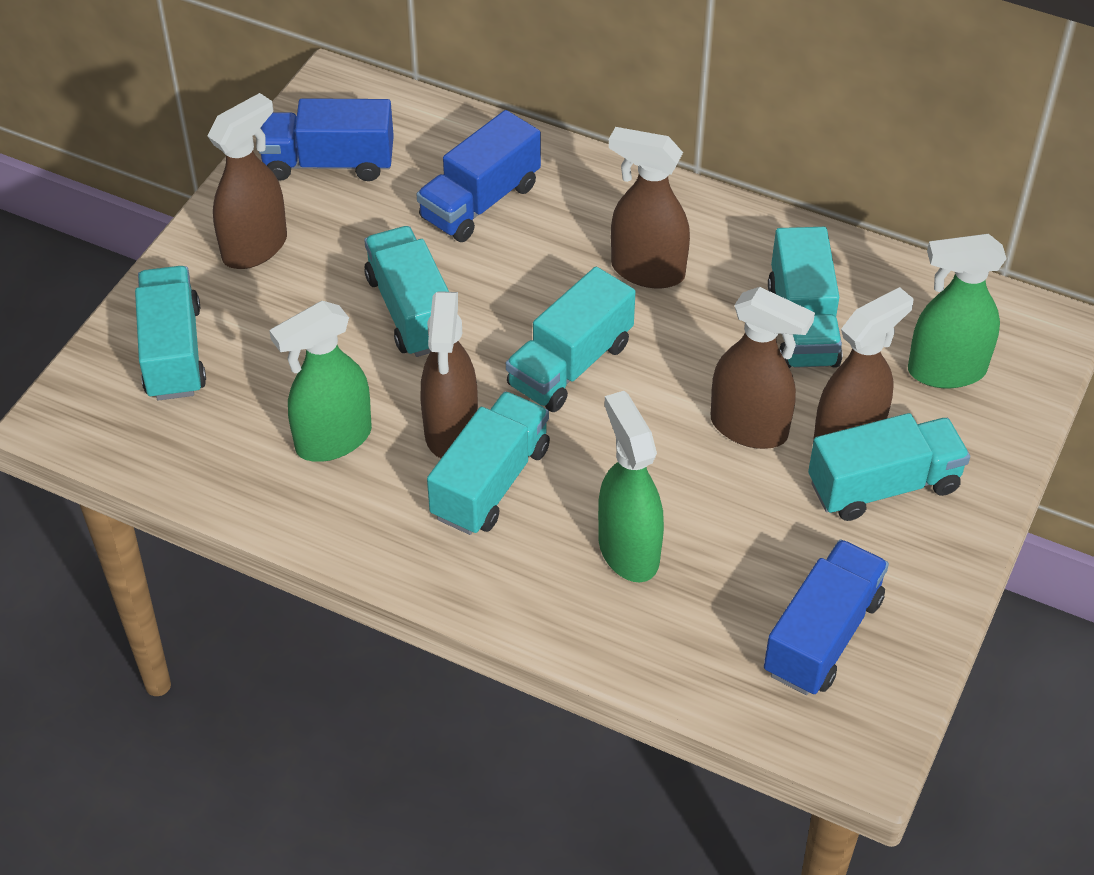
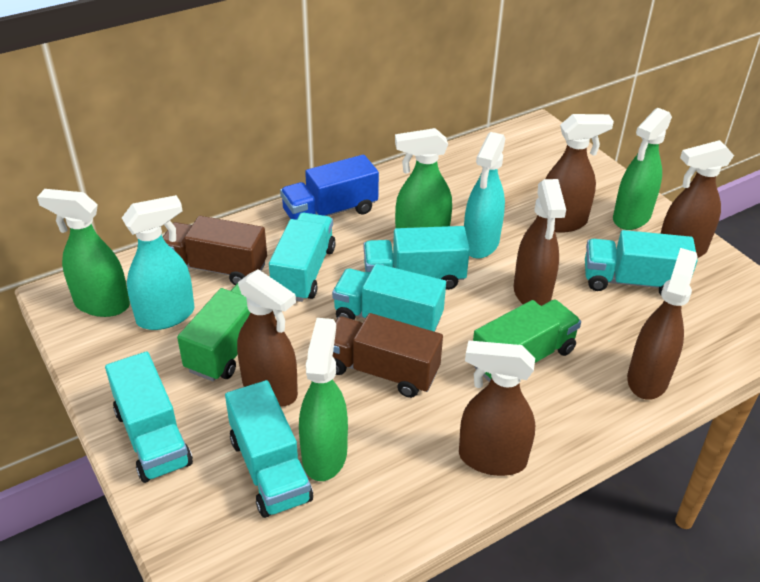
blue truck: 3 -> 1
brown spray bottle: 5 -> 6
brown truck: 0 -> 2
green spray bottle: 3 -> 4
green truck: 0 -> 2
turquoise spray bottle: 0 -> 2

